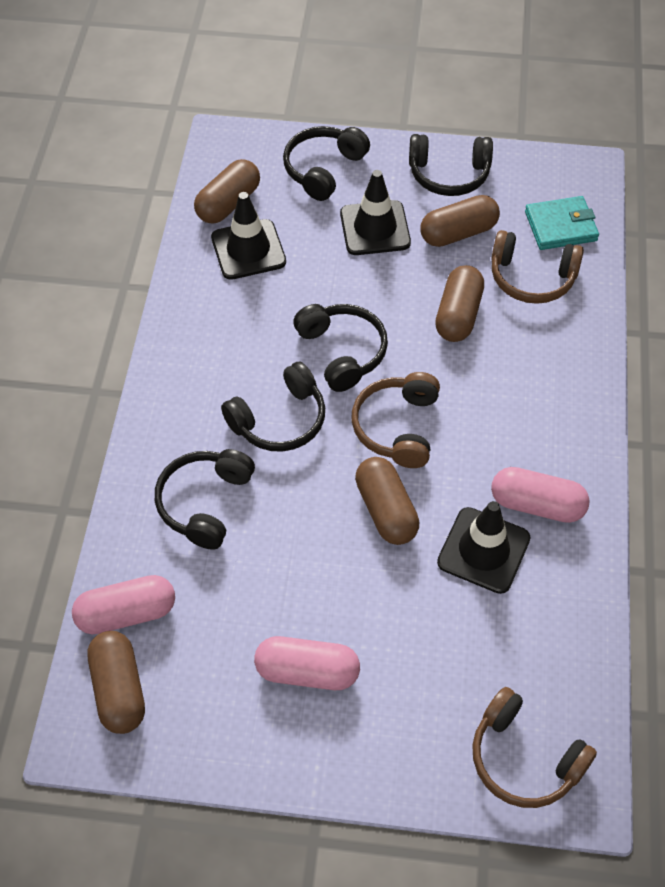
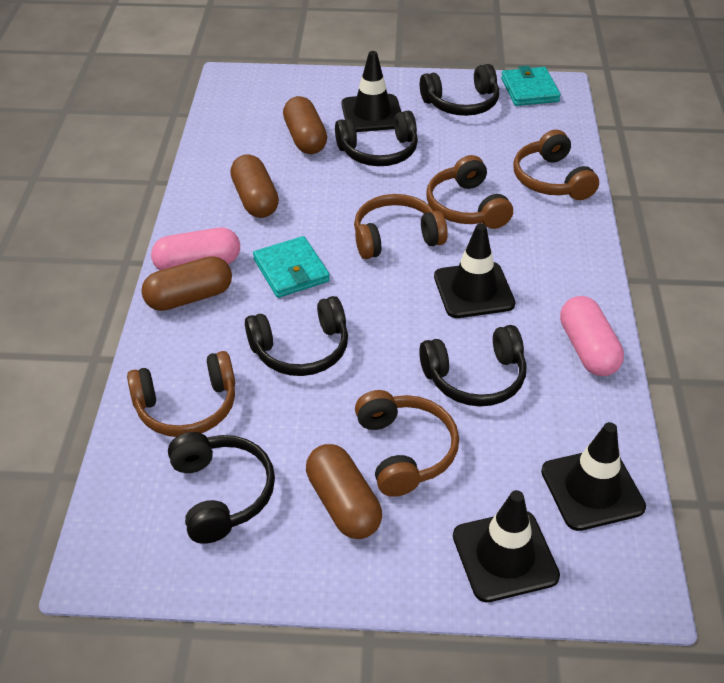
black traffic cone: 3 -> 4
brown capsule: 5 -> 4
brown headphones: 3 -> 5
pink capsule: 3 -> 2
turquoise wallet: 1 -> 2

